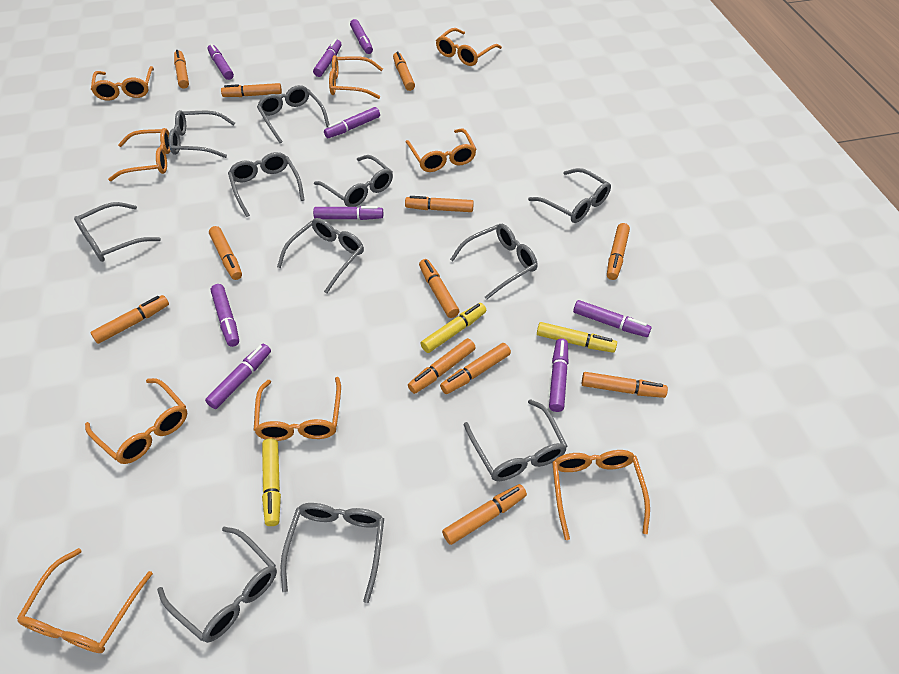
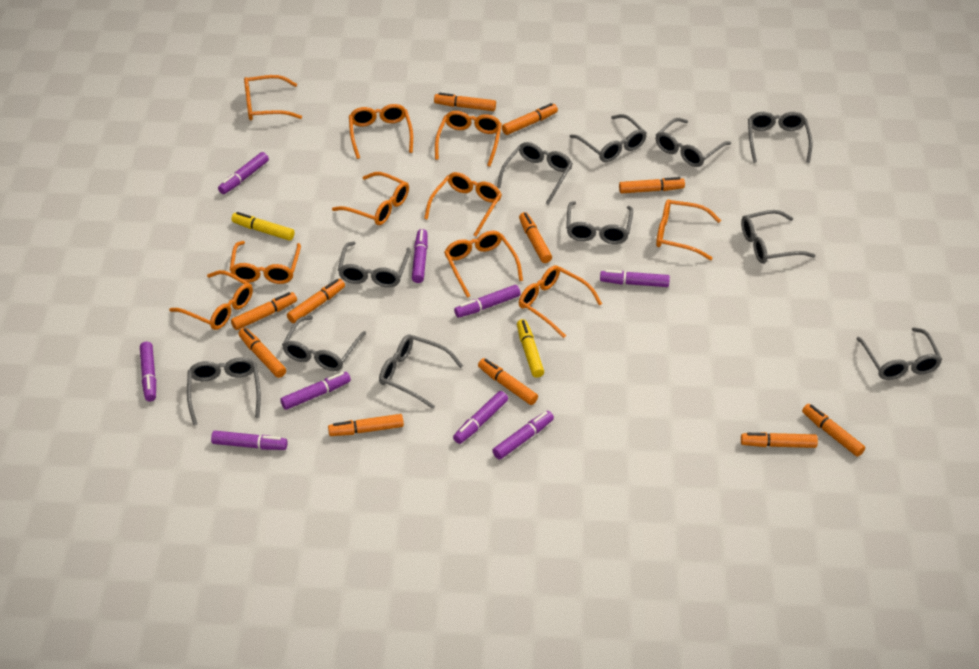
orange glasses: 9 -> 10
orange marker: 12 -> 11
yellow marker: 3 -> 2

